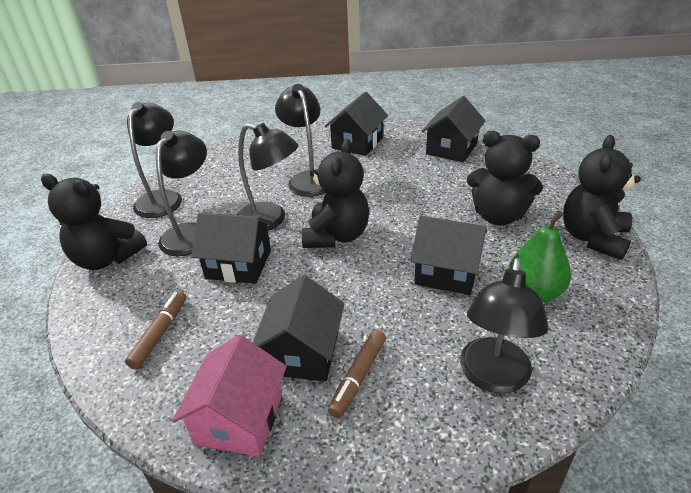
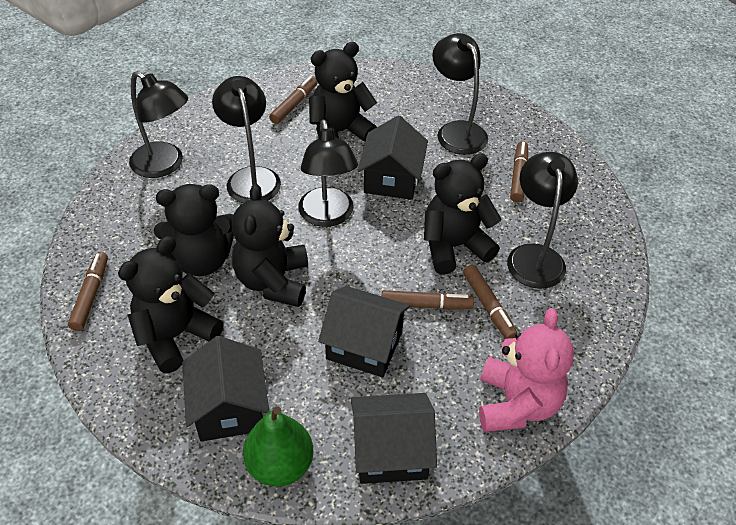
black house: 5 -> 4
black teddy bear: 4 -> 5
brown marker: 2 -> 5
pink house: 1 -> 0
pink teddy bear: 0 -> 1

